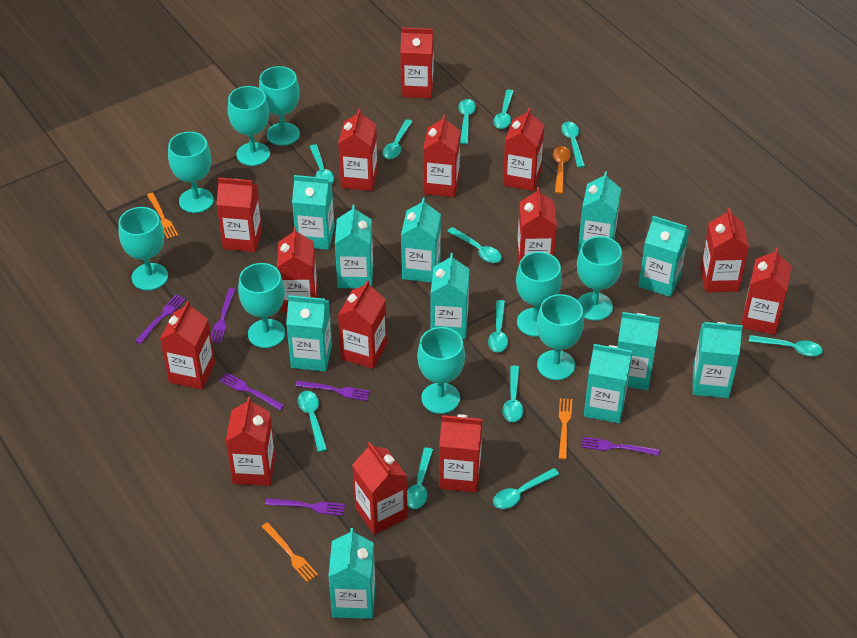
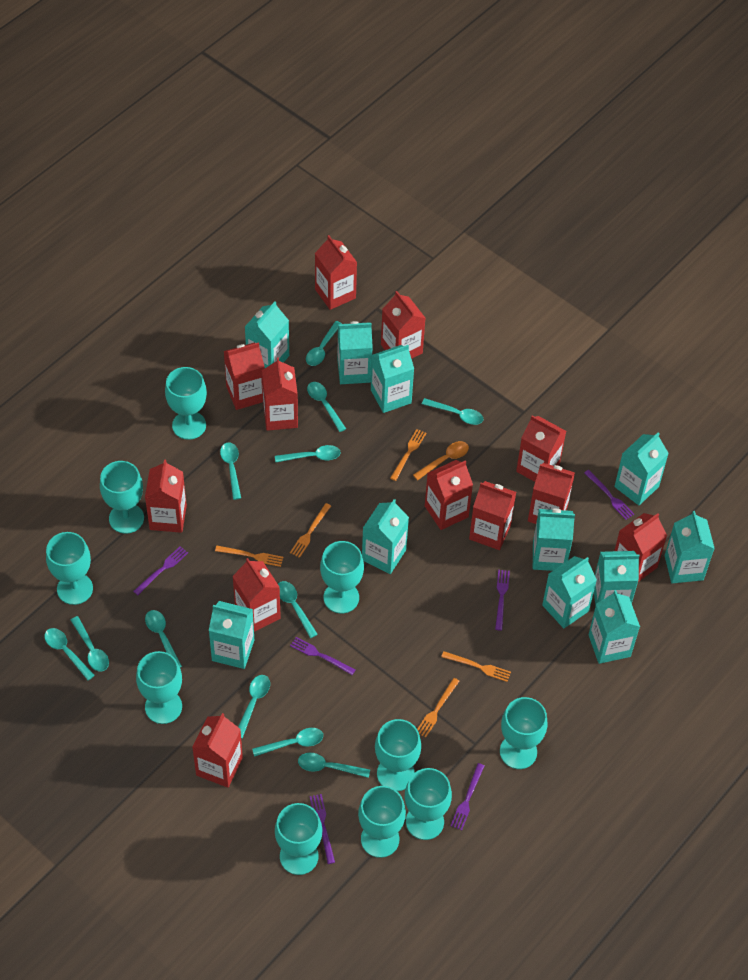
orange fork: 3 -> 5
red carton: 14 -> 12
turquoise goblet: 9 -> 10

